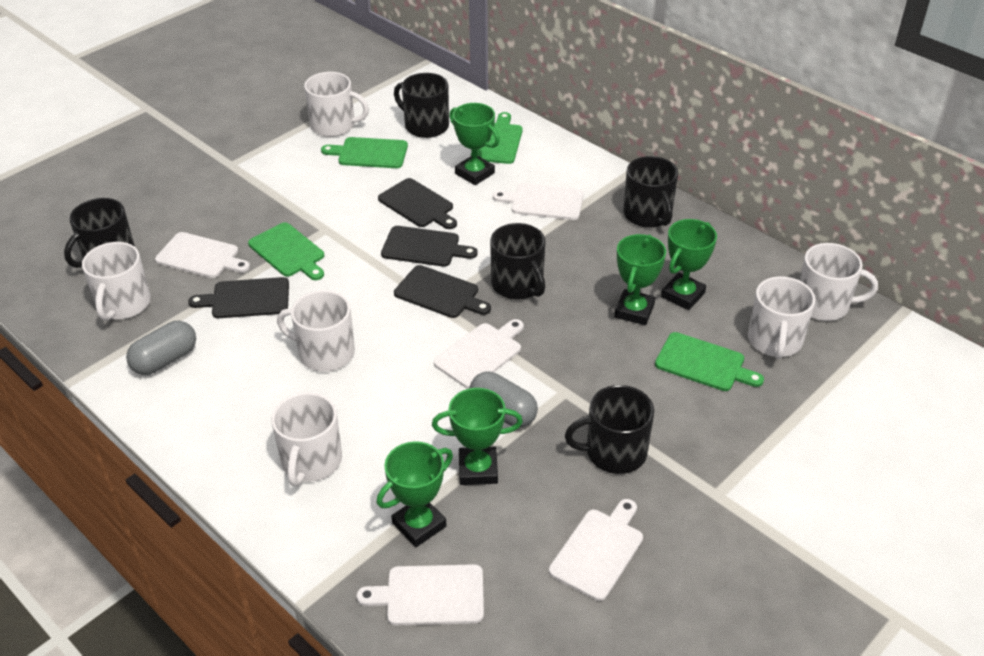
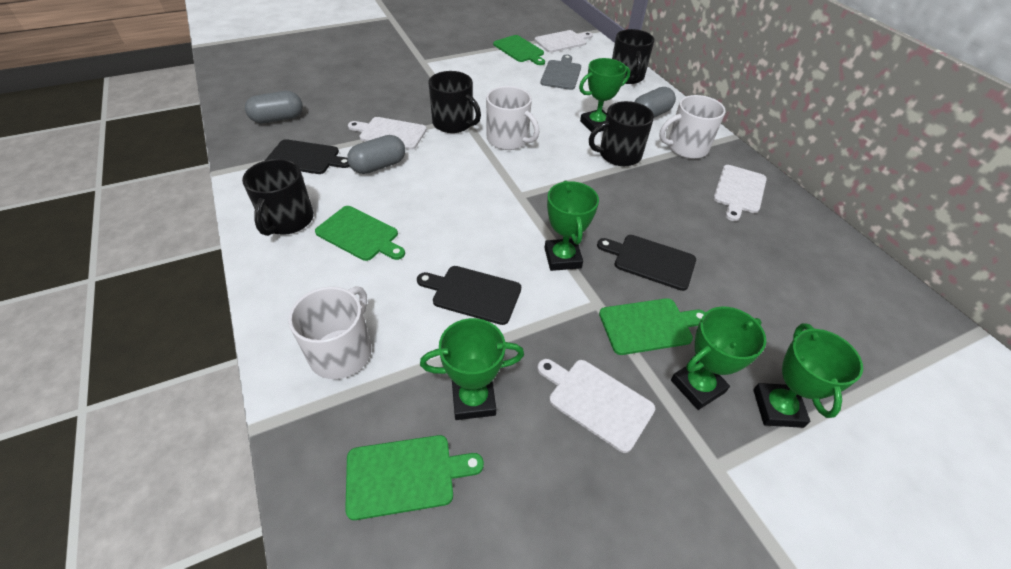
black cutting board: 4 -> 3
black mug: 5 -> 4
grey capsule: 2 -> 3
grey cutting board: 0 -> 1
white cutting board: 5 -> 4
white mug: 6 -> 3

